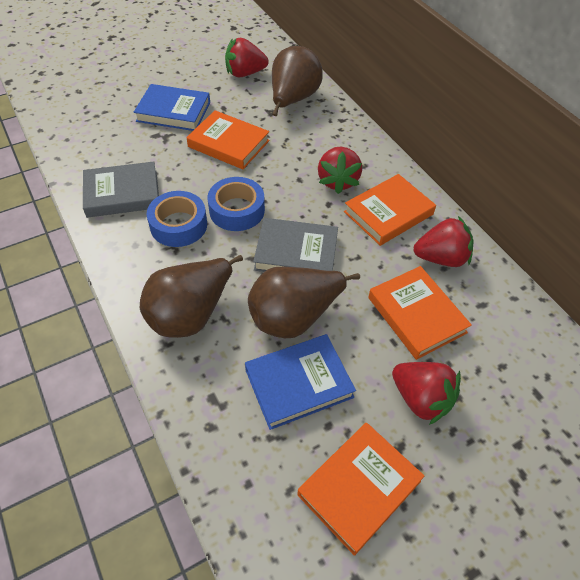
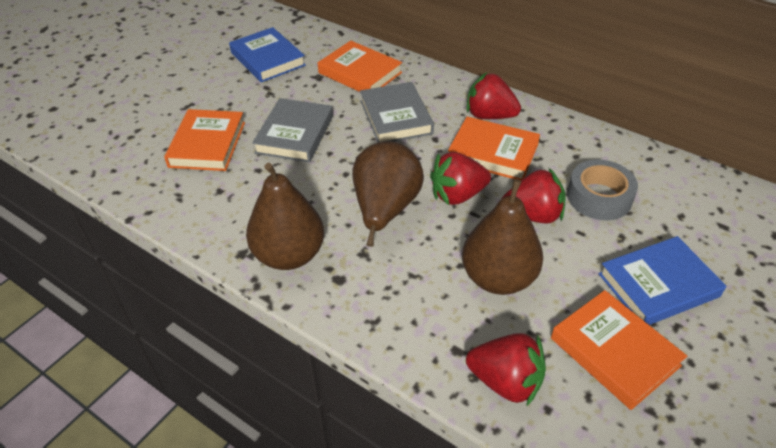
blue tape: 2 -> 0
grey tape: 0 -> 1

